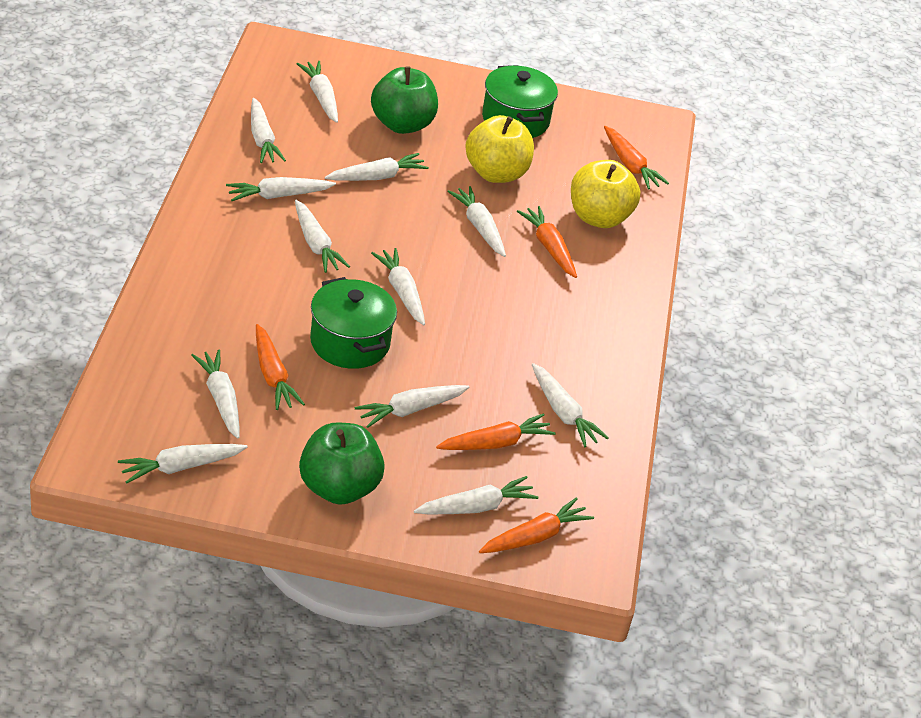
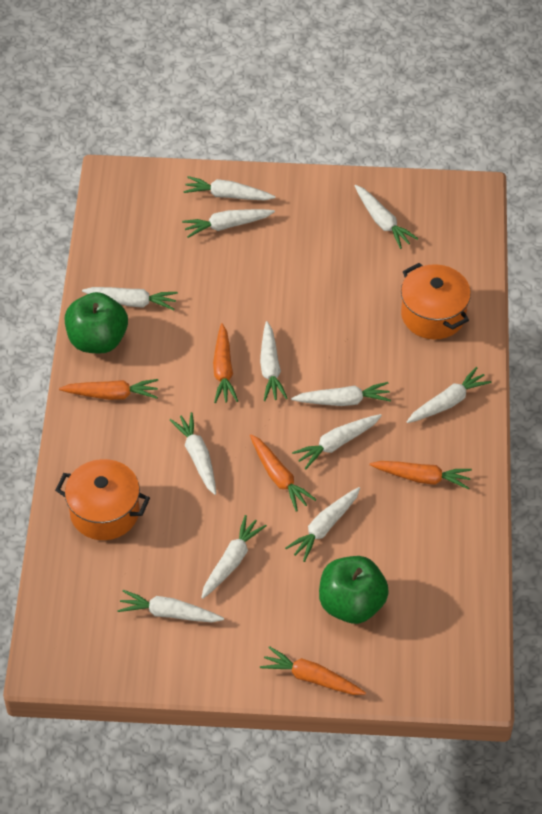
green pot: 2 -> 0
orange pot: 0 -> 2
yellow apple: 2 -> 0

